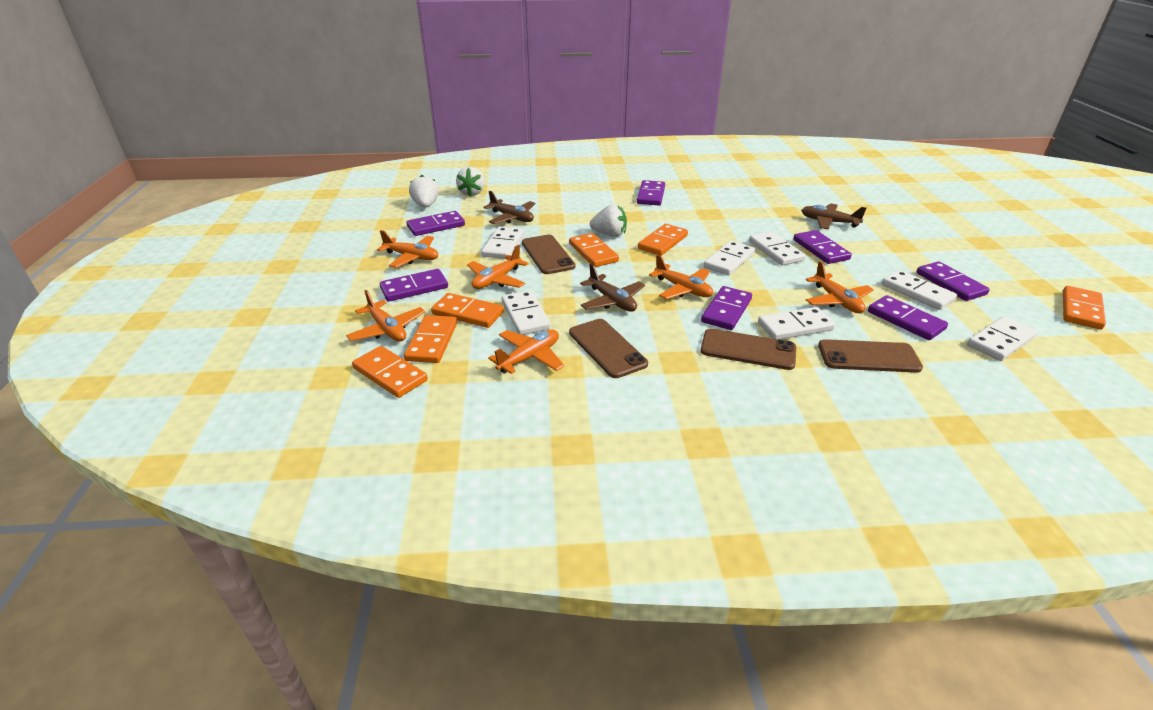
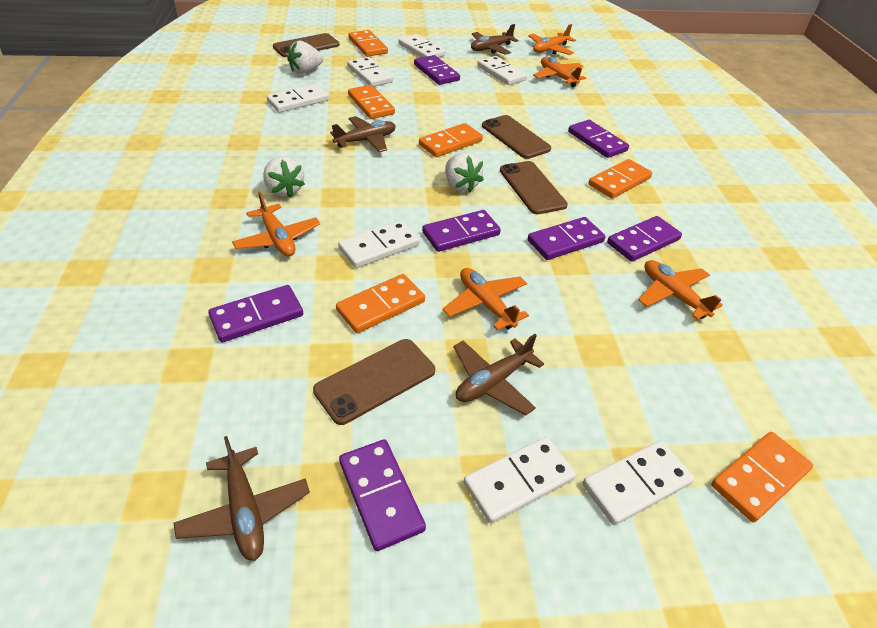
brown plane: 3 -> 4
orange plane: 6 -> 5

